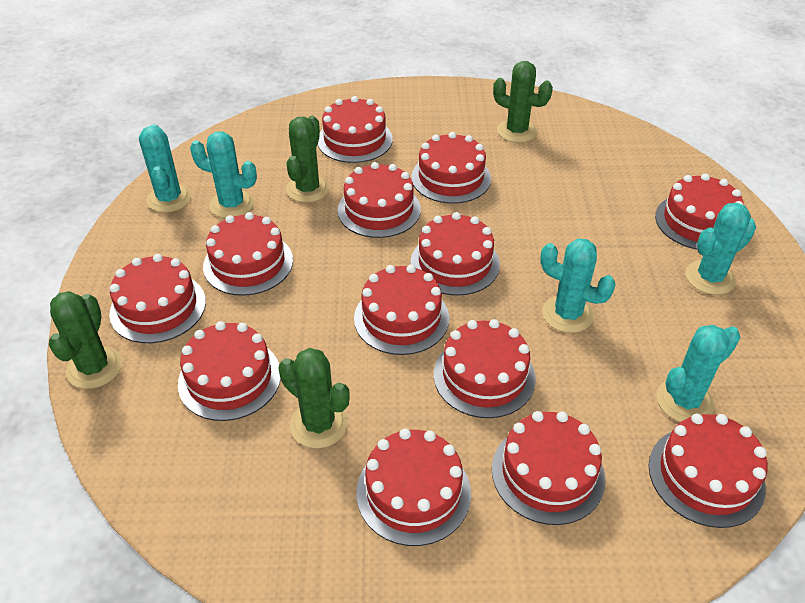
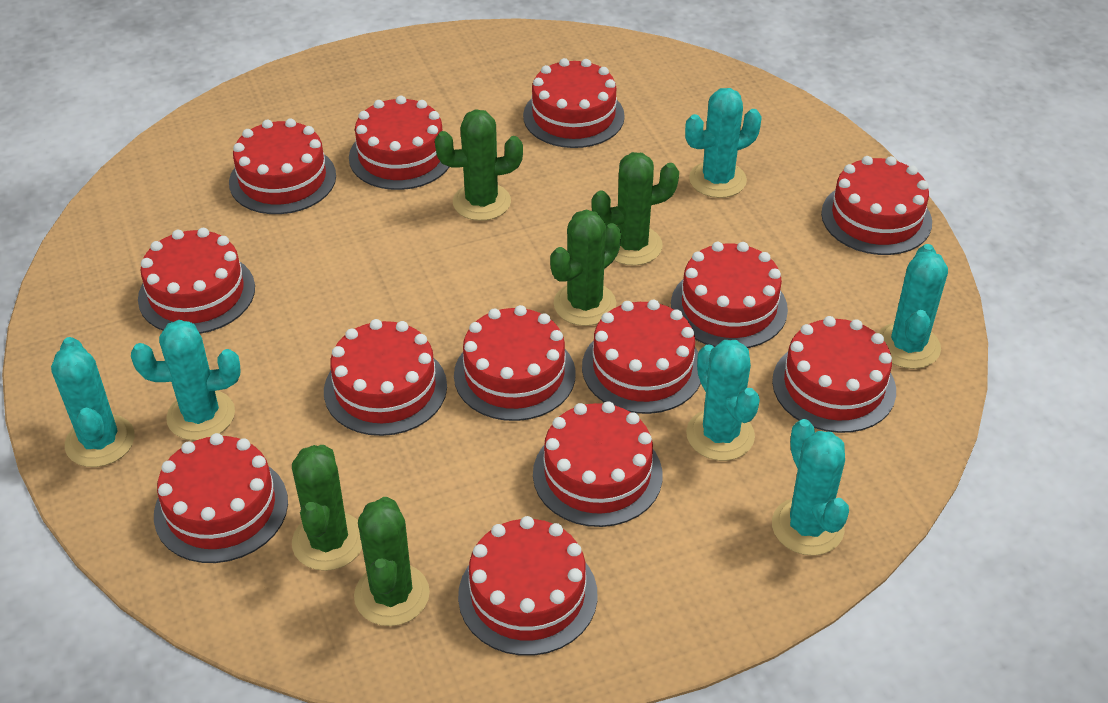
green cactus: 4 -> 5
turquoise cactus: 5 -> 6

